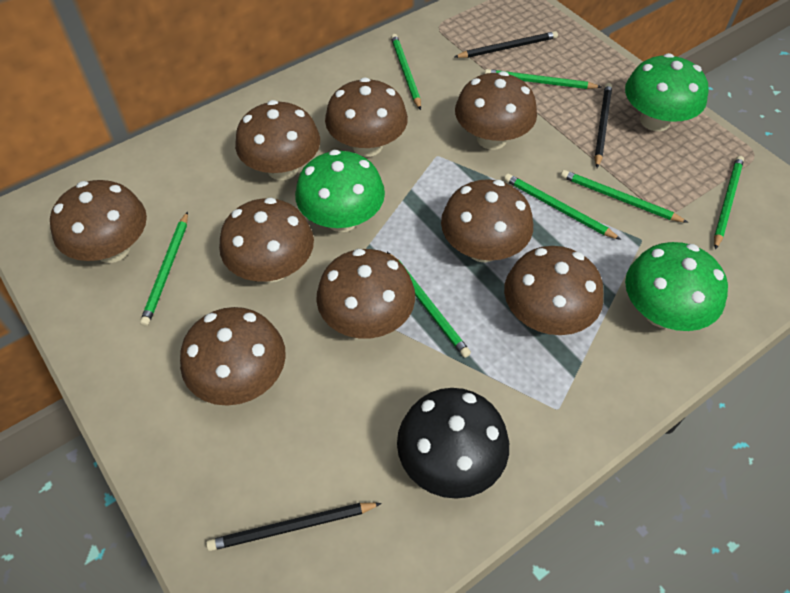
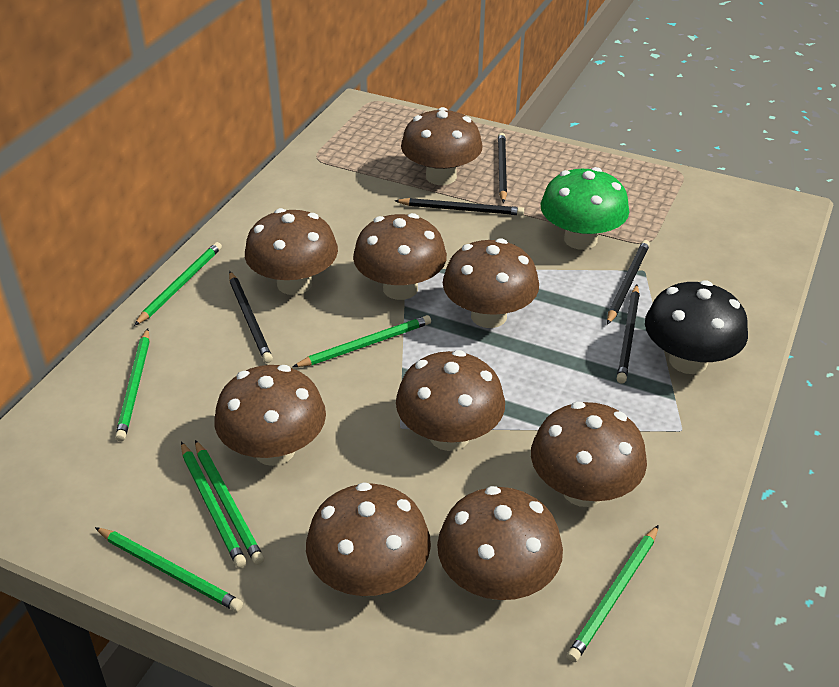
black pencil: 3 -> 5
green mushroom: 3 -> 1

